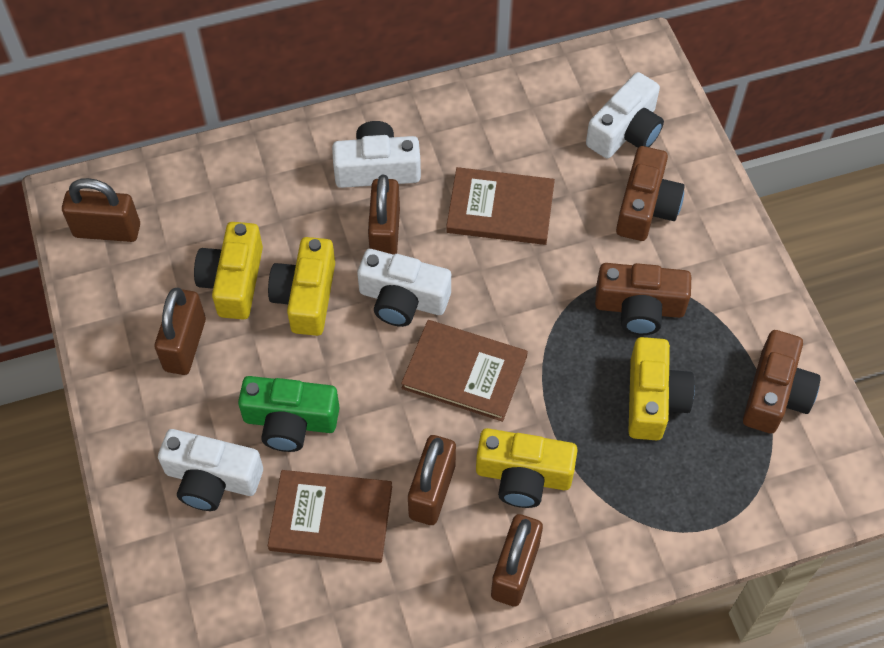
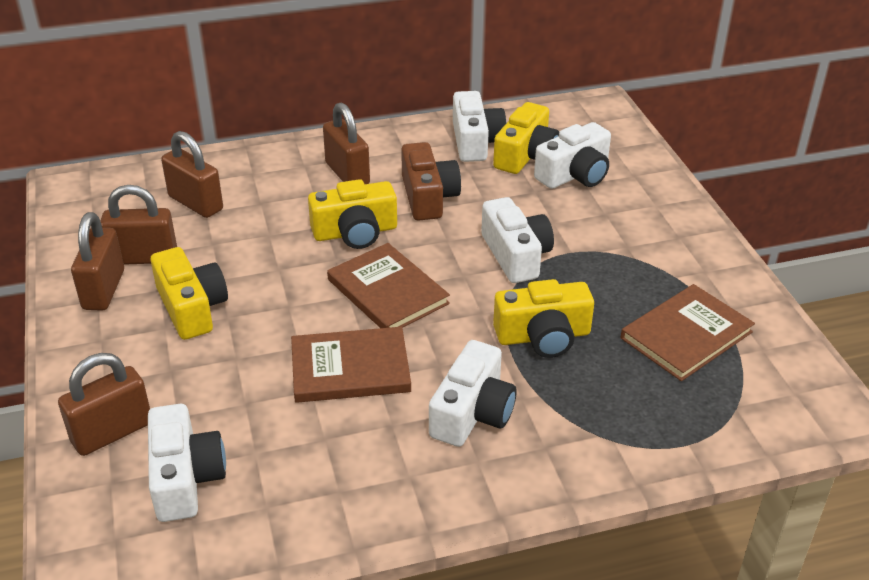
brown camera: 3 -> 1
green camera: 1 -> 0
white camera: 4 -> 5

